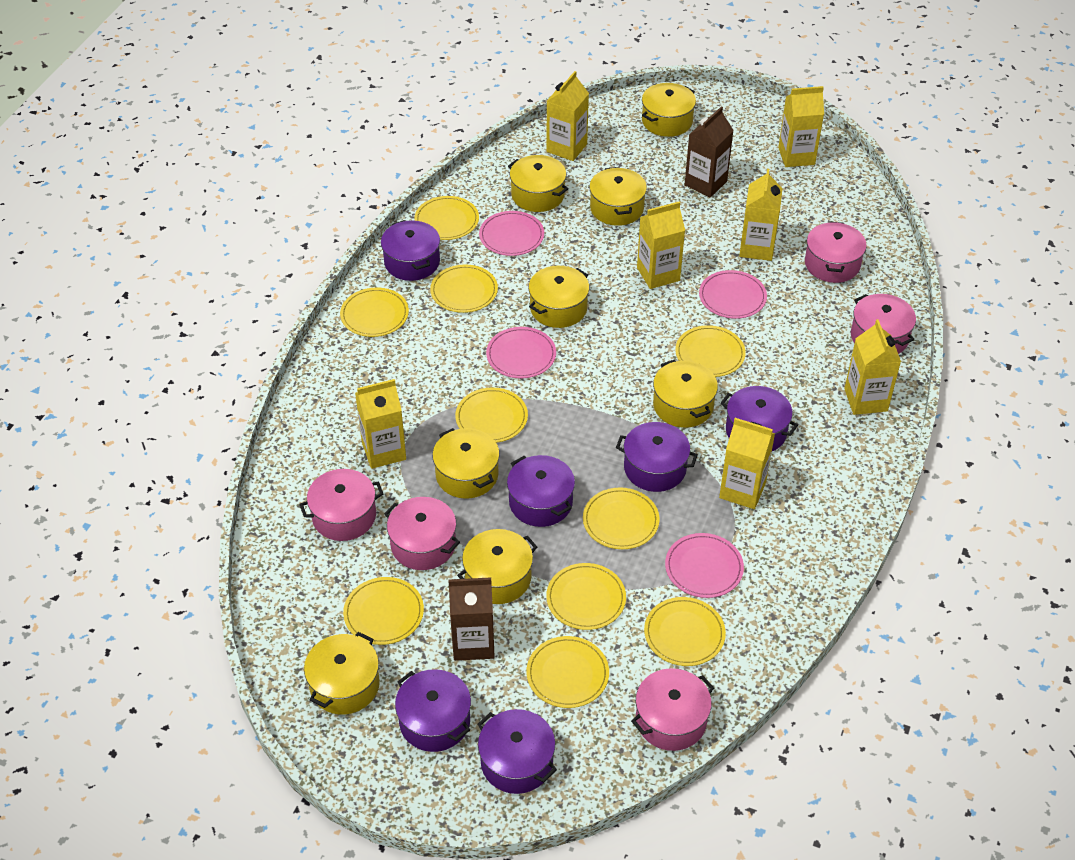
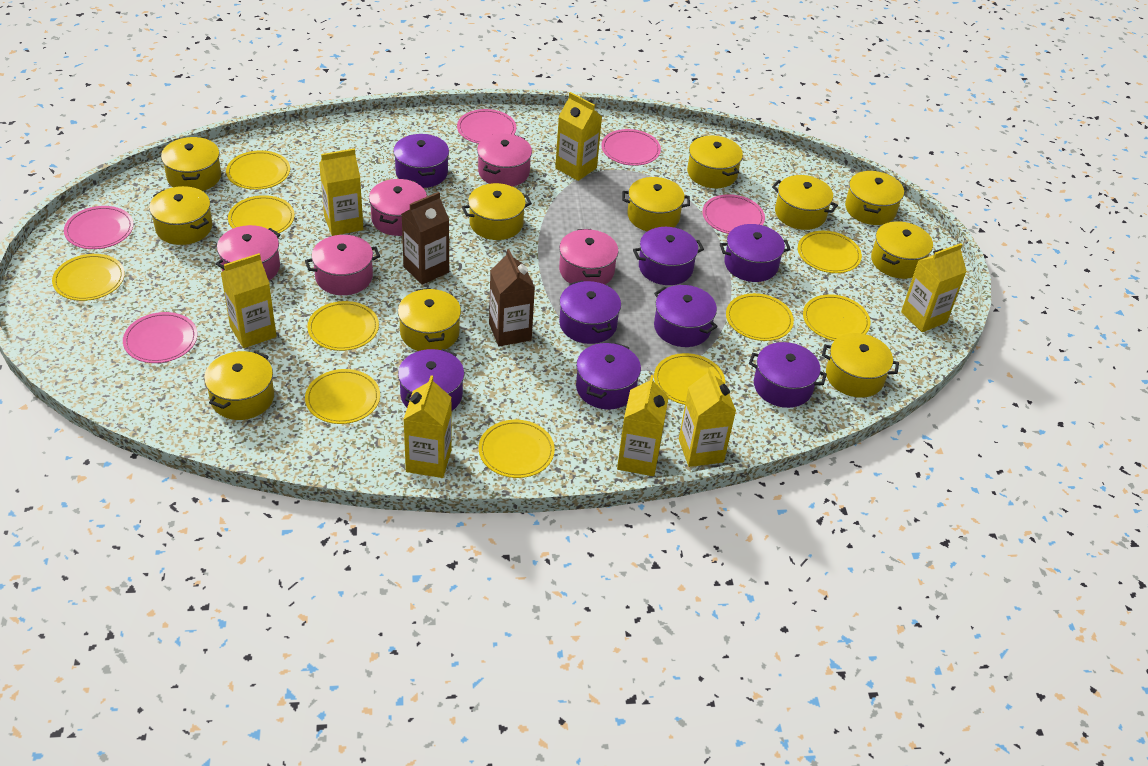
pink plate: 4 -> 5
purple pot: 6 -> 8
yellow pot: 8 -> 11

